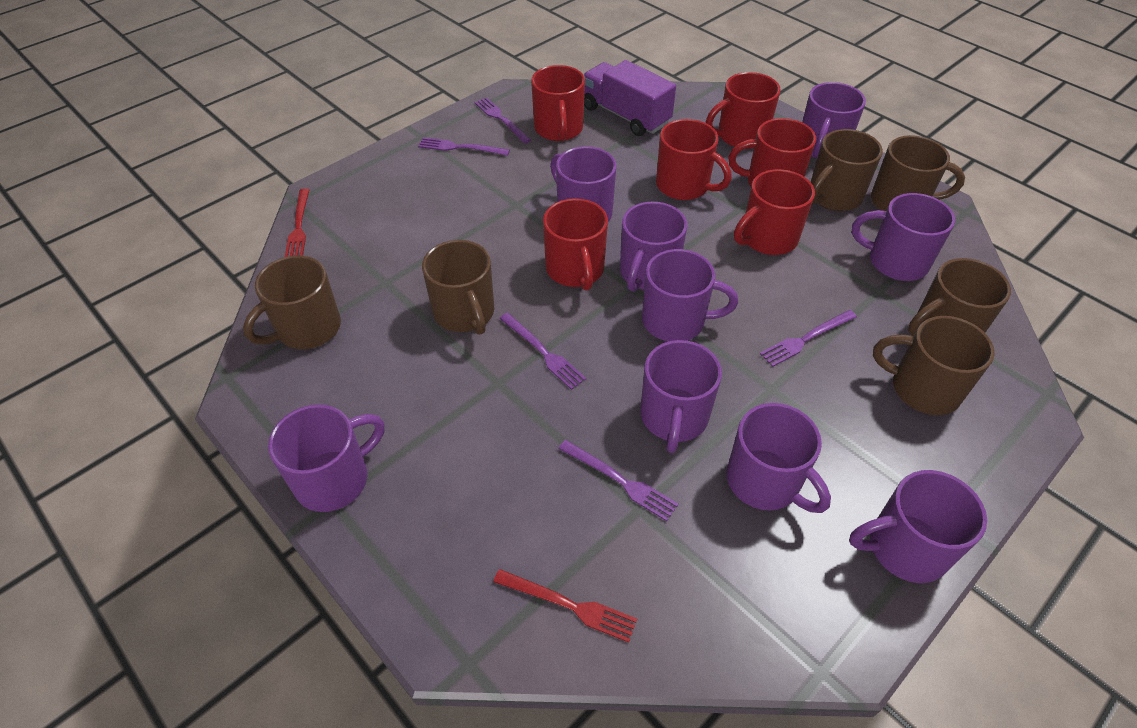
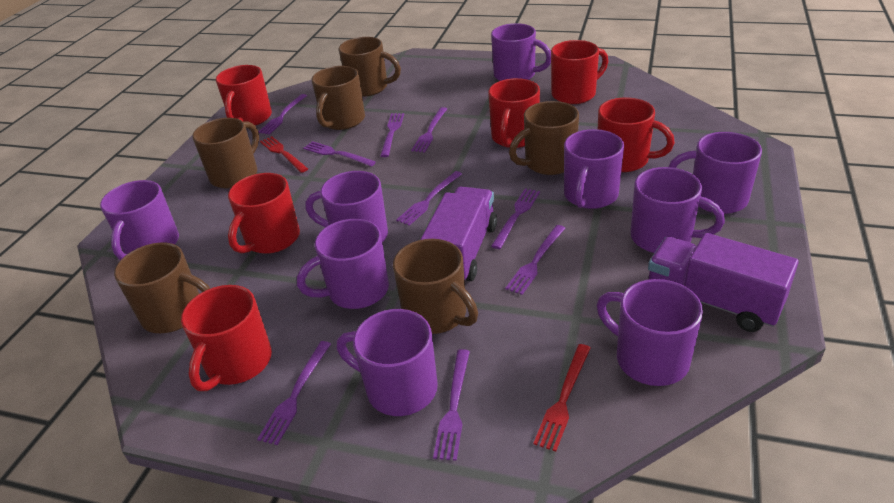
purple fork: 5 -> 9
purple truck: 1 -> 2

